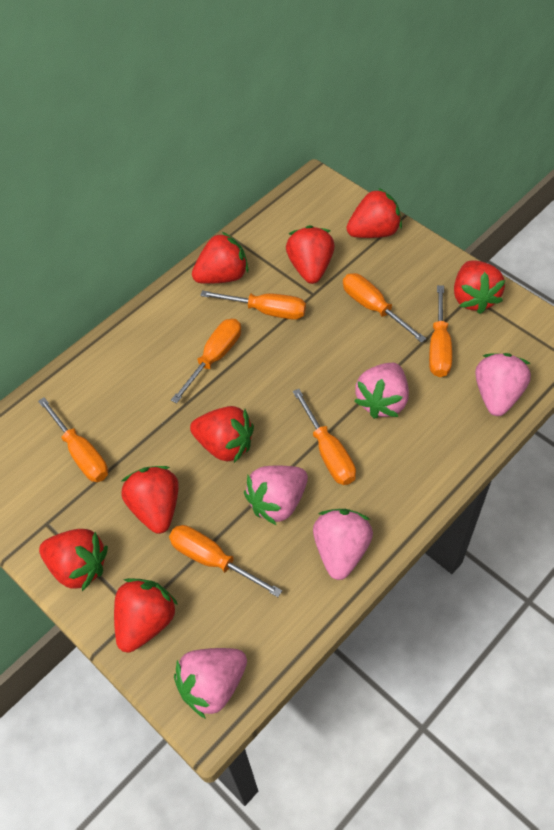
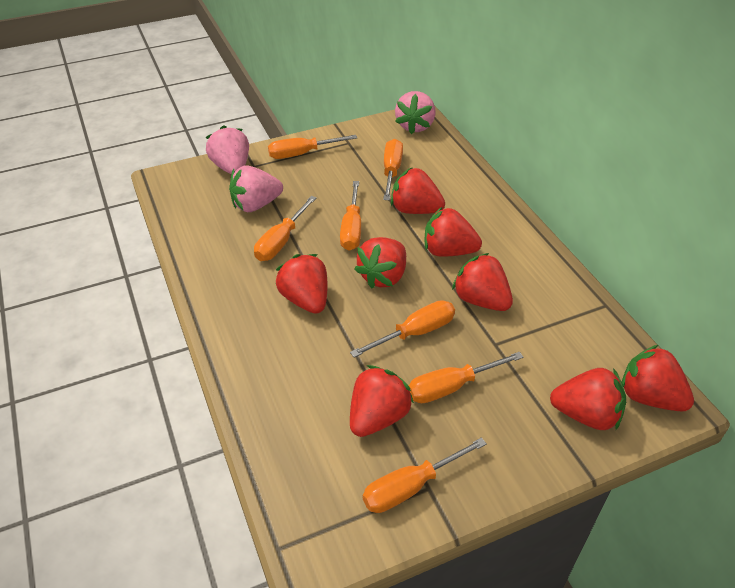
pink strawberry: 5 -> 3

